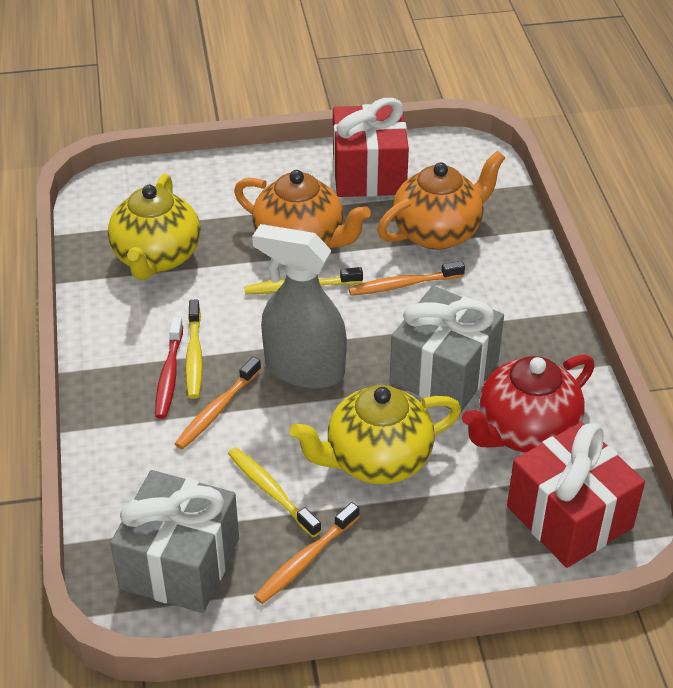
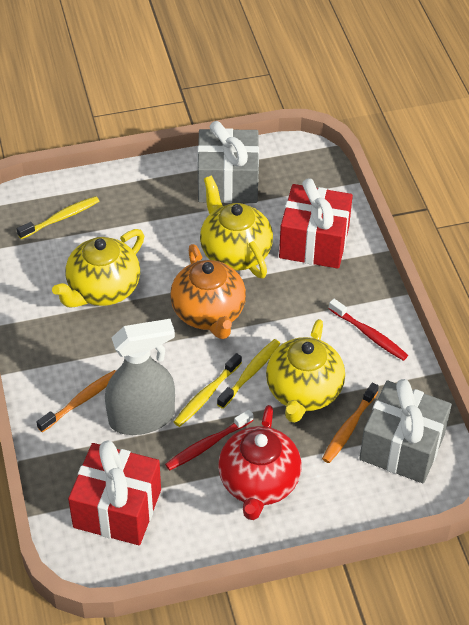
orange teapot: 2 -> 1
orange toothbrush: 3 -> 2
red toothbrush: 1 -> 2
yellow teapot: 2 -> 3

